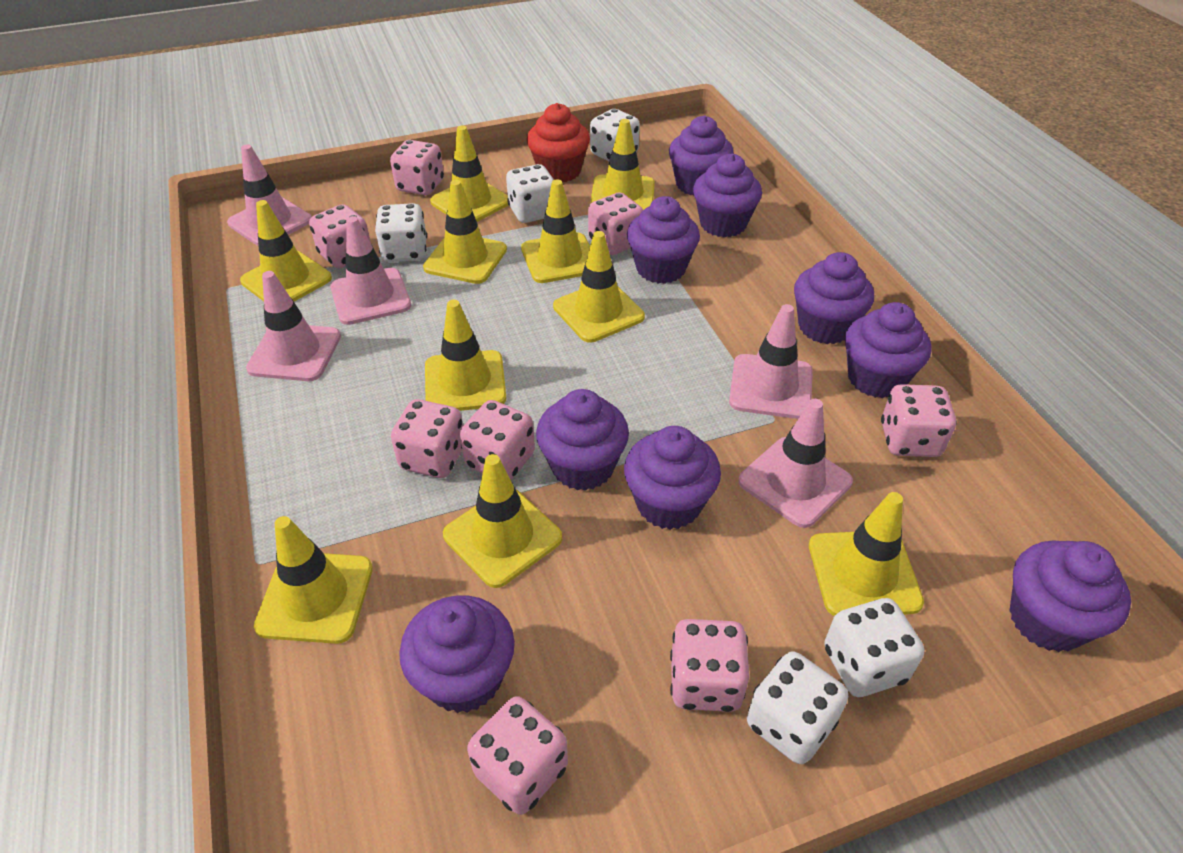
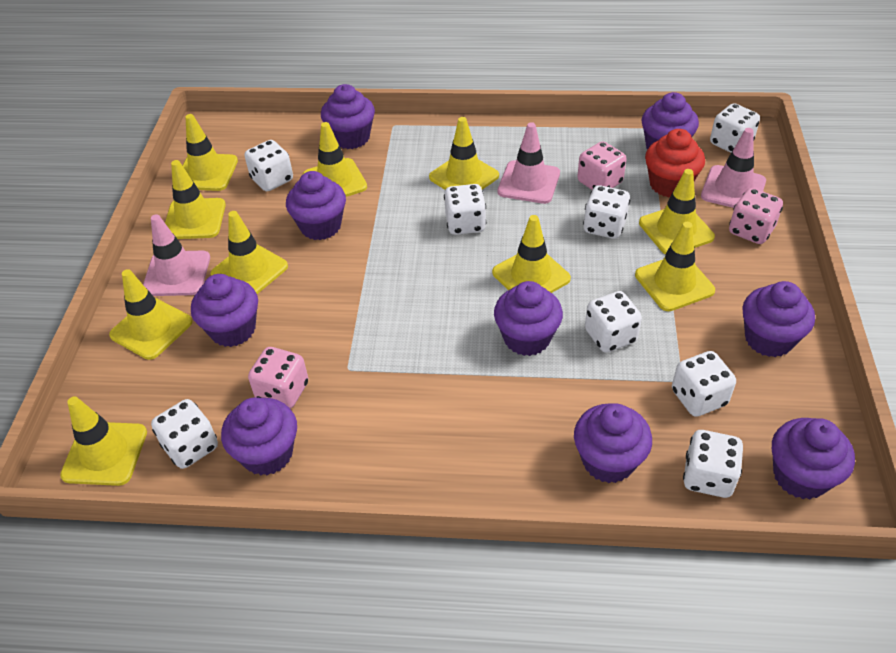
pink dice: 8 -> 3
pink traffic cone: 5 -> 3
white dice: 5 -> 8

